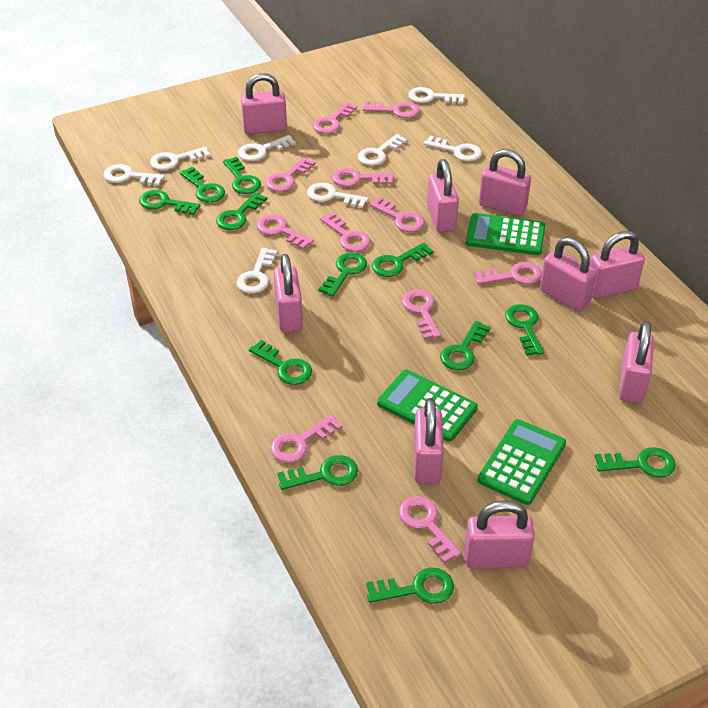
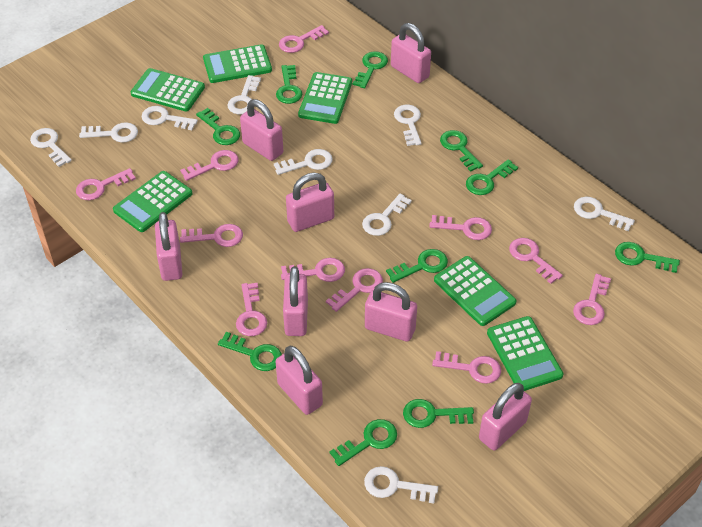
green calculator: 3 -> 6
green key: 12 -> 10
pink padlock: 9 -> 8
white key: 8 -> 9

